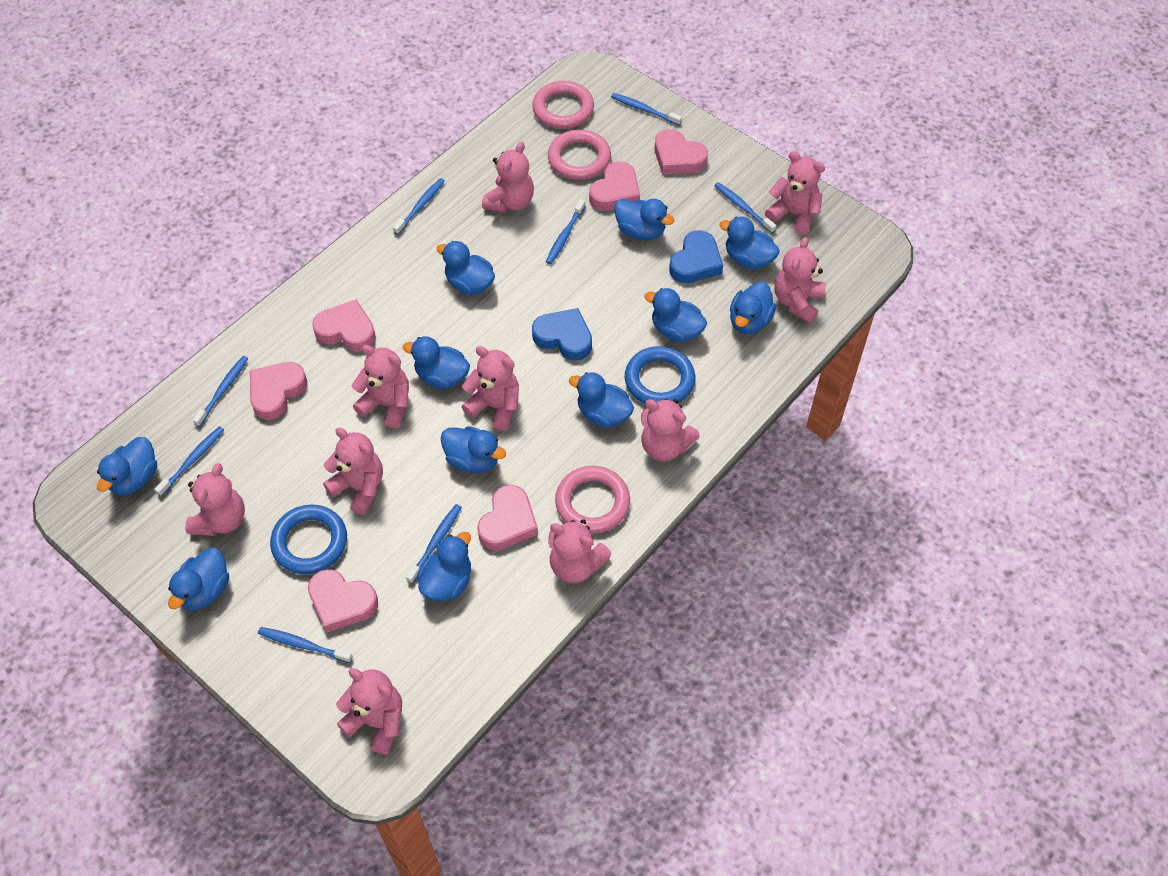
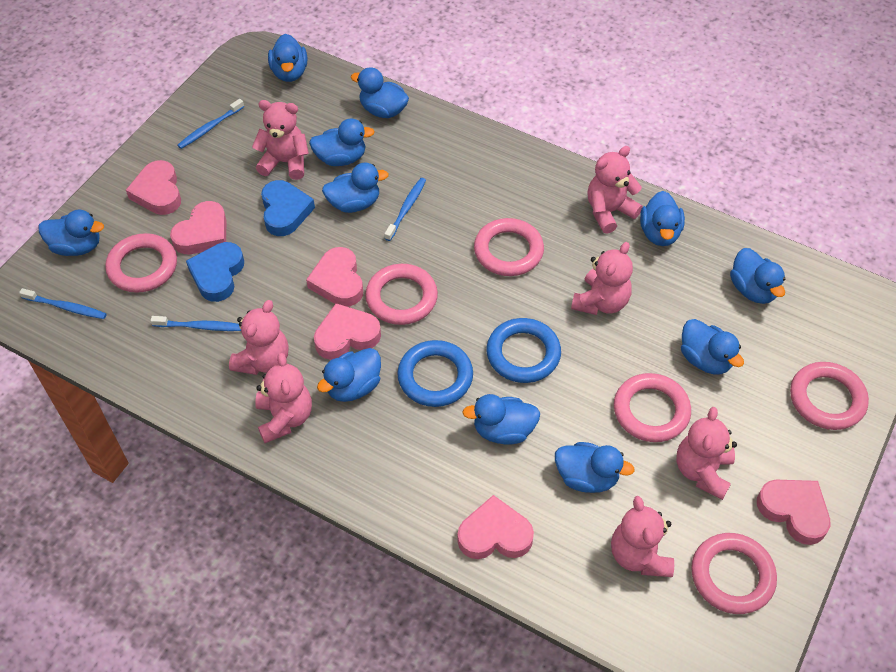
blue toothbrush: 8 -> 4
pink ring: 3 -> 6
pink teddy bear: 10 -> 7

